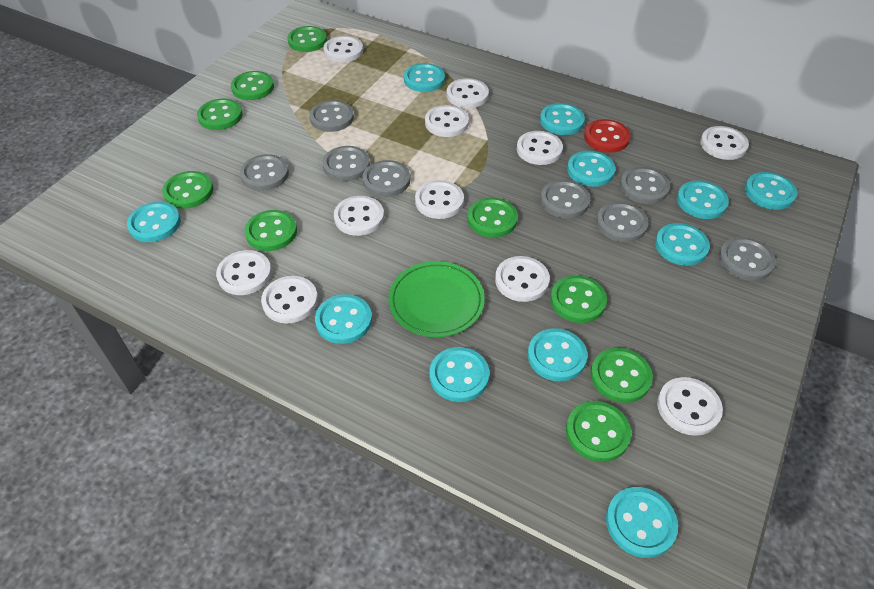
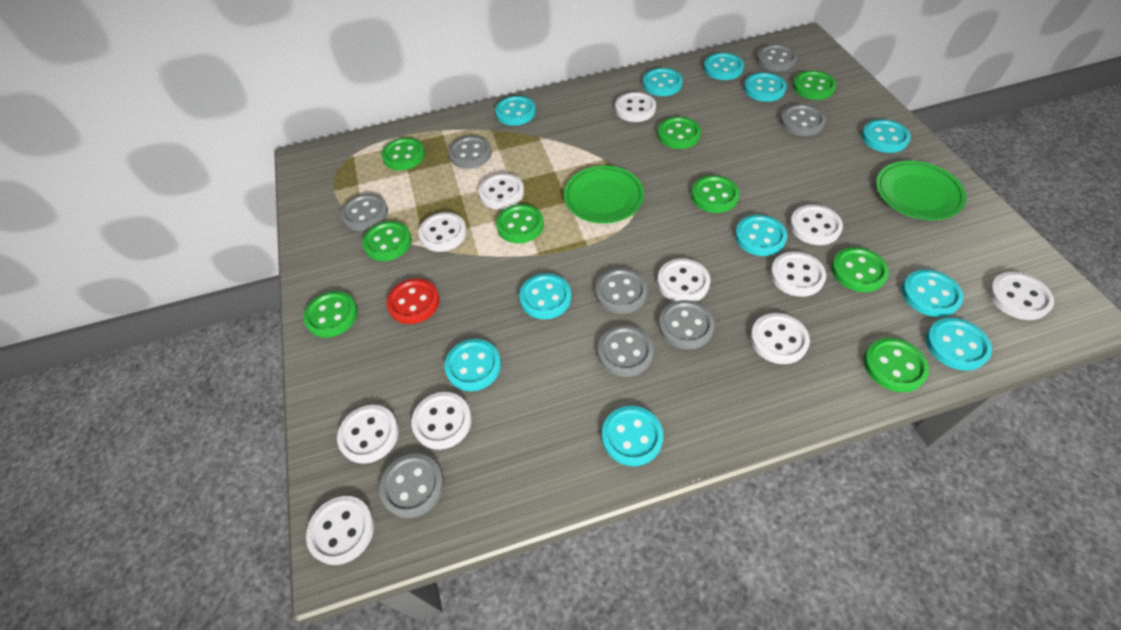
green plate: 1 -> 2

